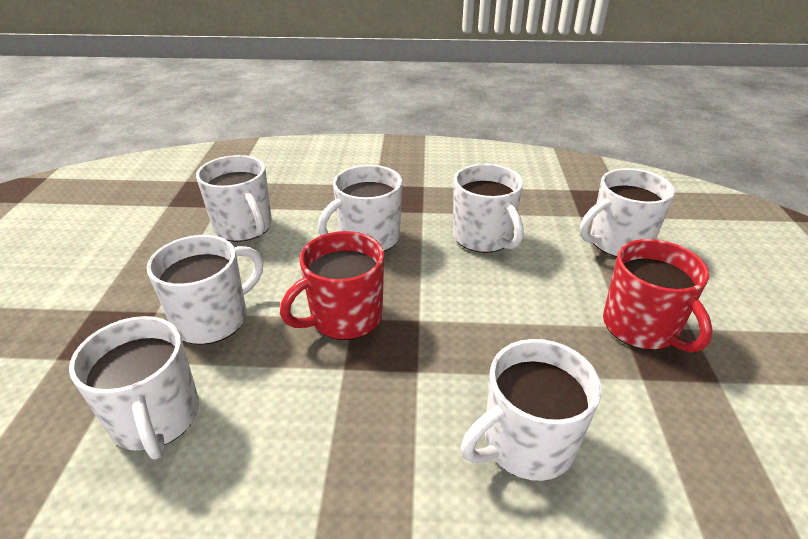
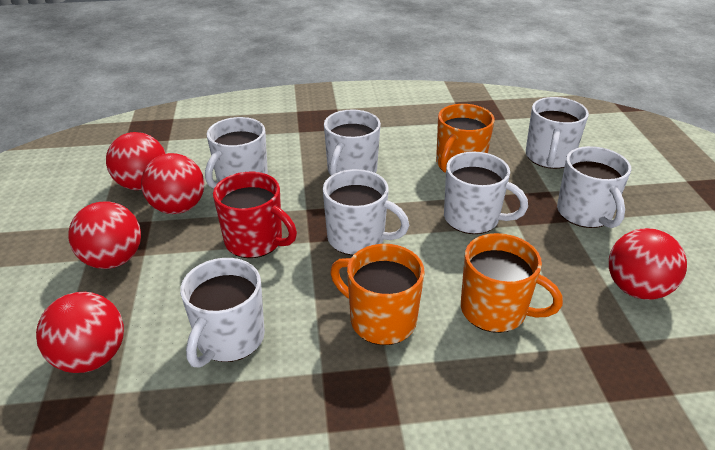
orange mug: 0 -> 3
red ball: 0 -> 5
red mug: 2 -> 1

